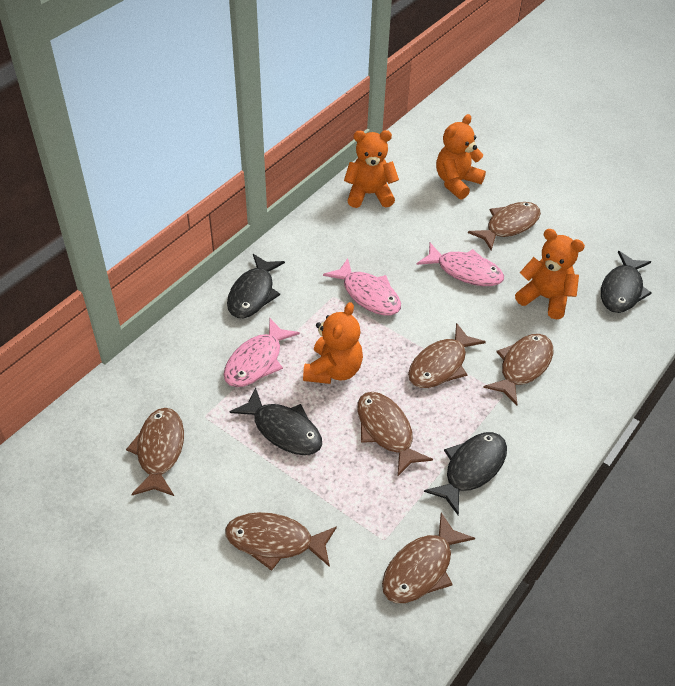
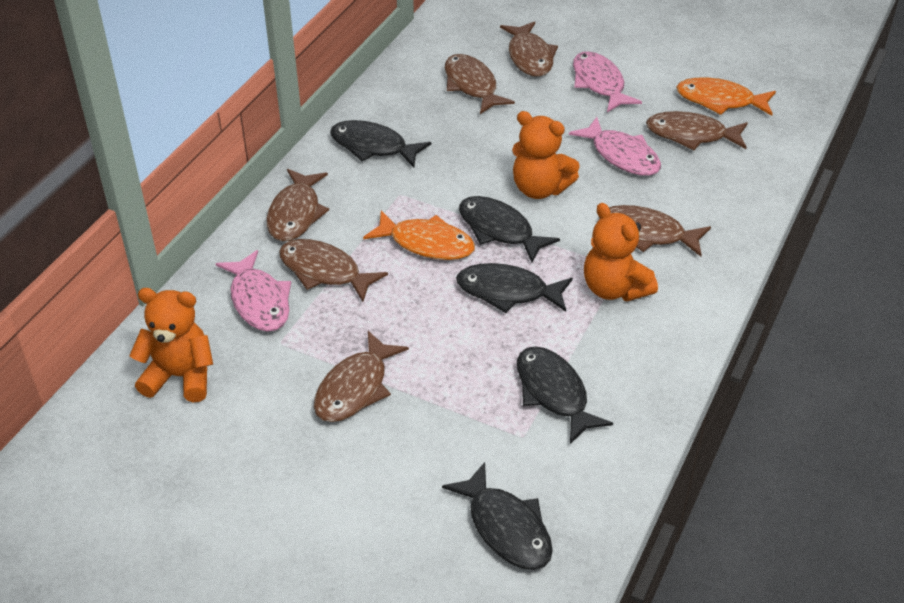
black fish: 4 -> 5
orange fish: 0 -> 2
orange teddy bear: 4 -> 3

